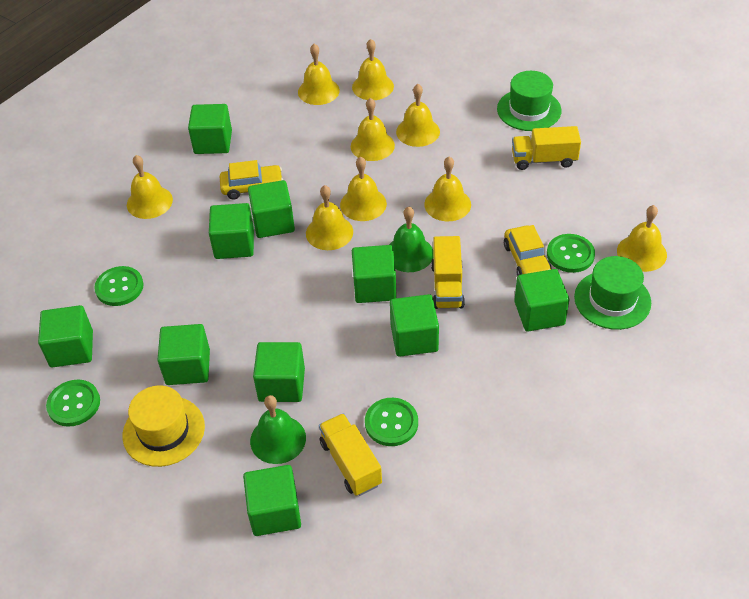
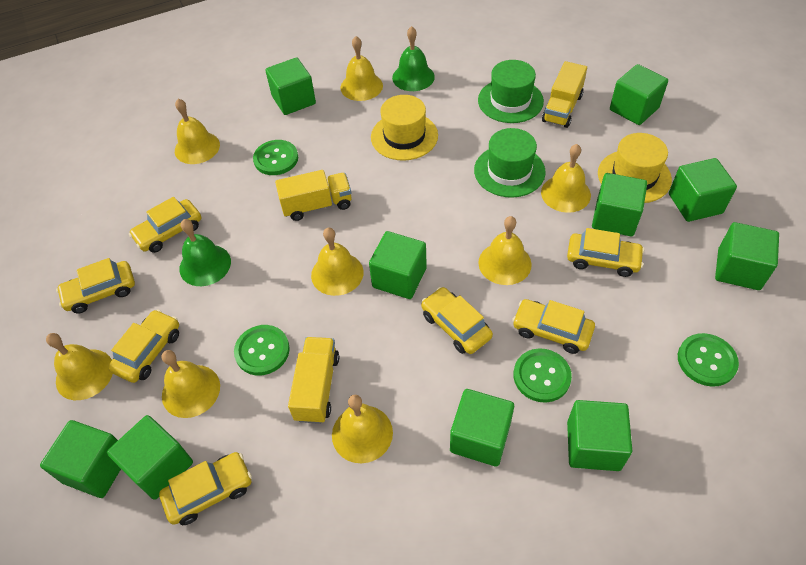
yellow bell: 9 -> 8
yellow car: 2 -> 7
yellow hat: 1 -> 2

